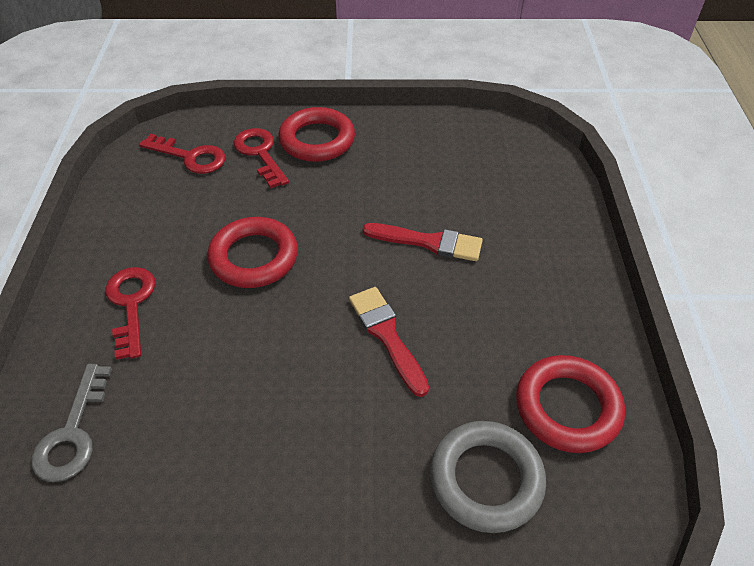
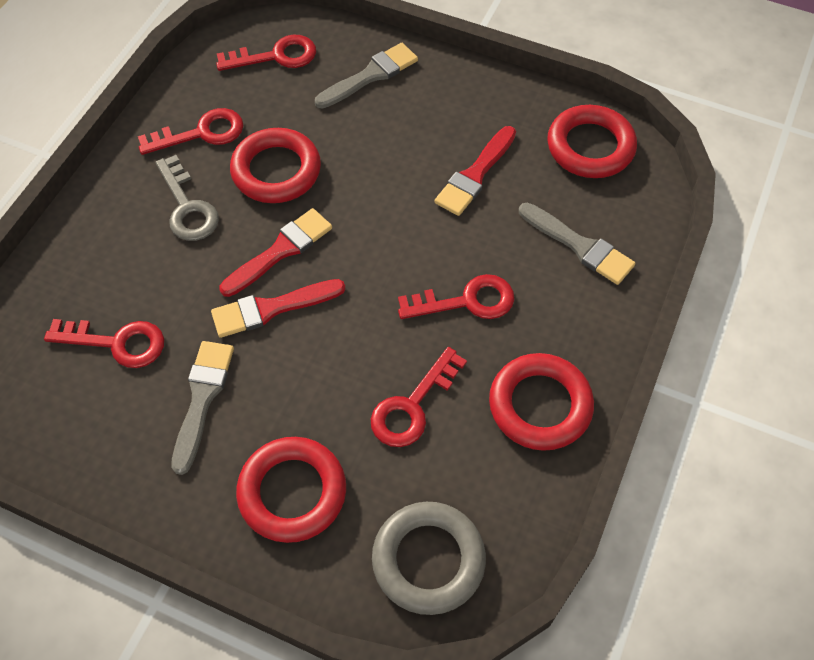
grey brush: 0 -> 3
red brush: 2 -> 3
red key: 3 -> 5
red ring: 3 -> 4

